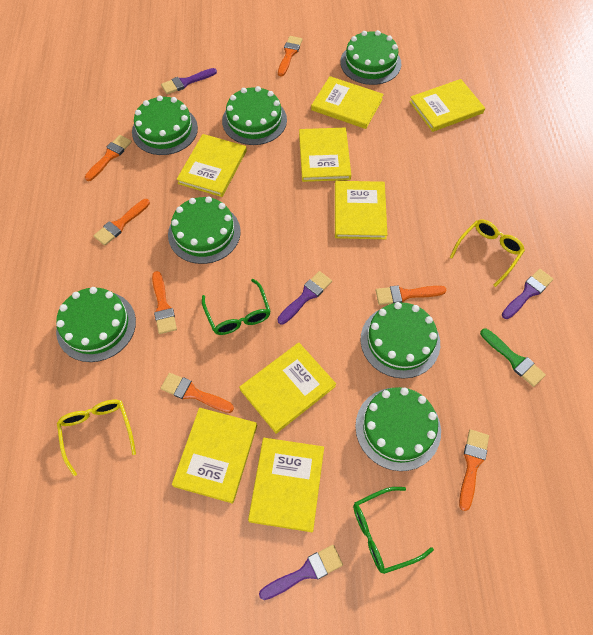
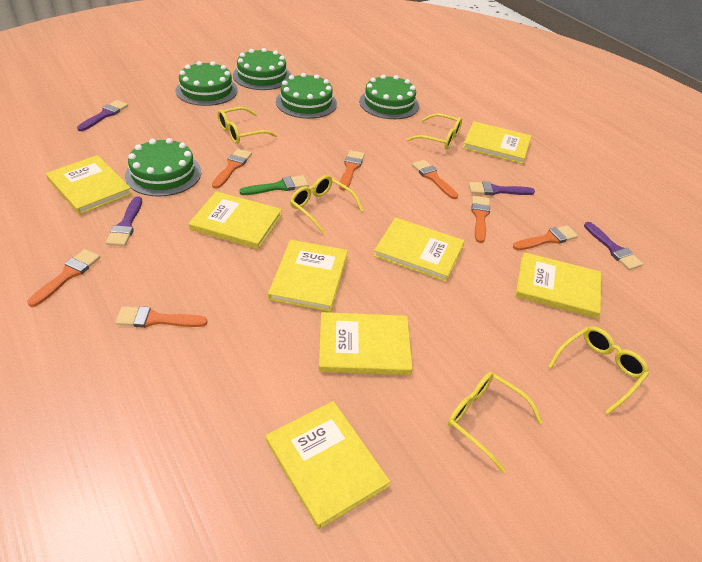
green cake: 7 -> 5
green glasses: 2 -> 0
yellow glasses: 2 -> 5

